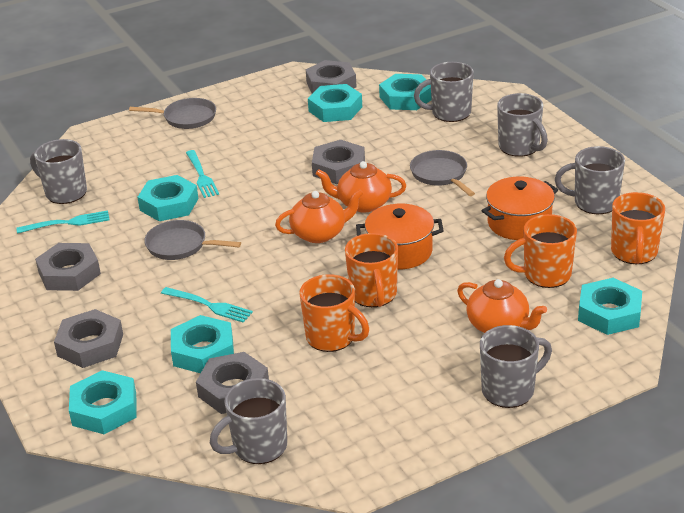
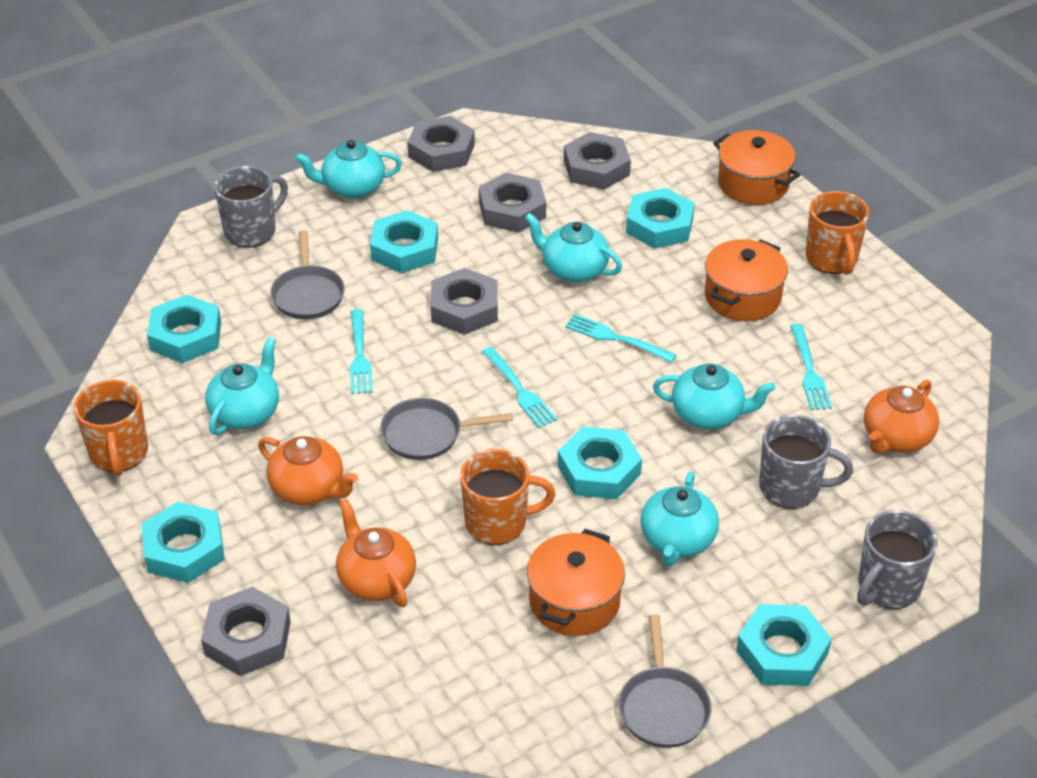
grey mug: 6 -> 3
orange mug: 4 -> 3
orange pot: 2 -> 3
turquoise fork: 3 -> 4
turquoise teapot: 0 -> 5

